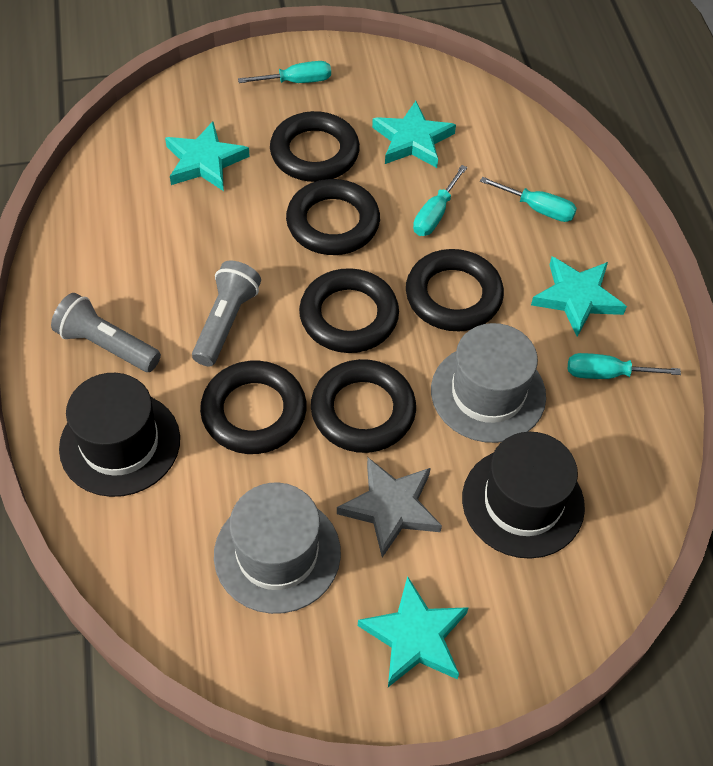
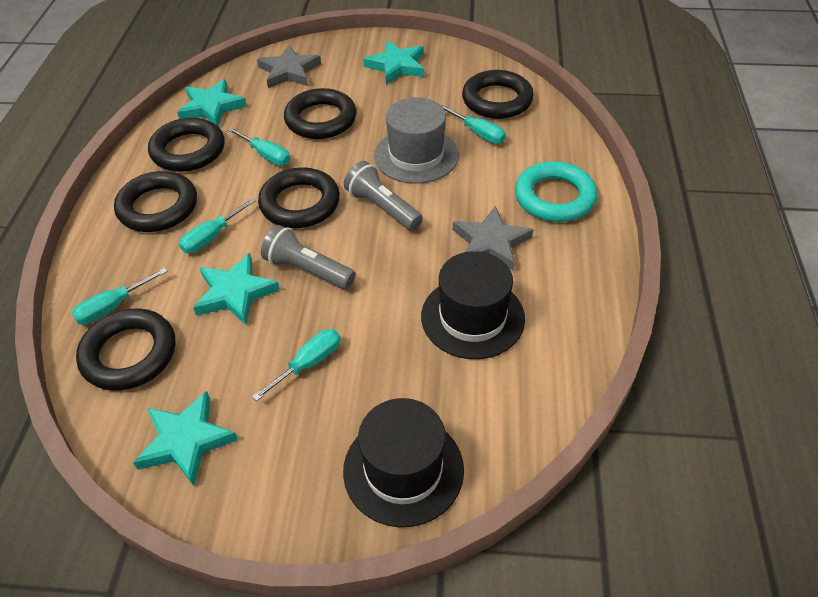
grey hat: 2 -> 1
grey star: 1 -> 2
turquoise ring: 0 -> 1
turquoise screwdriver: 4 -> 5

